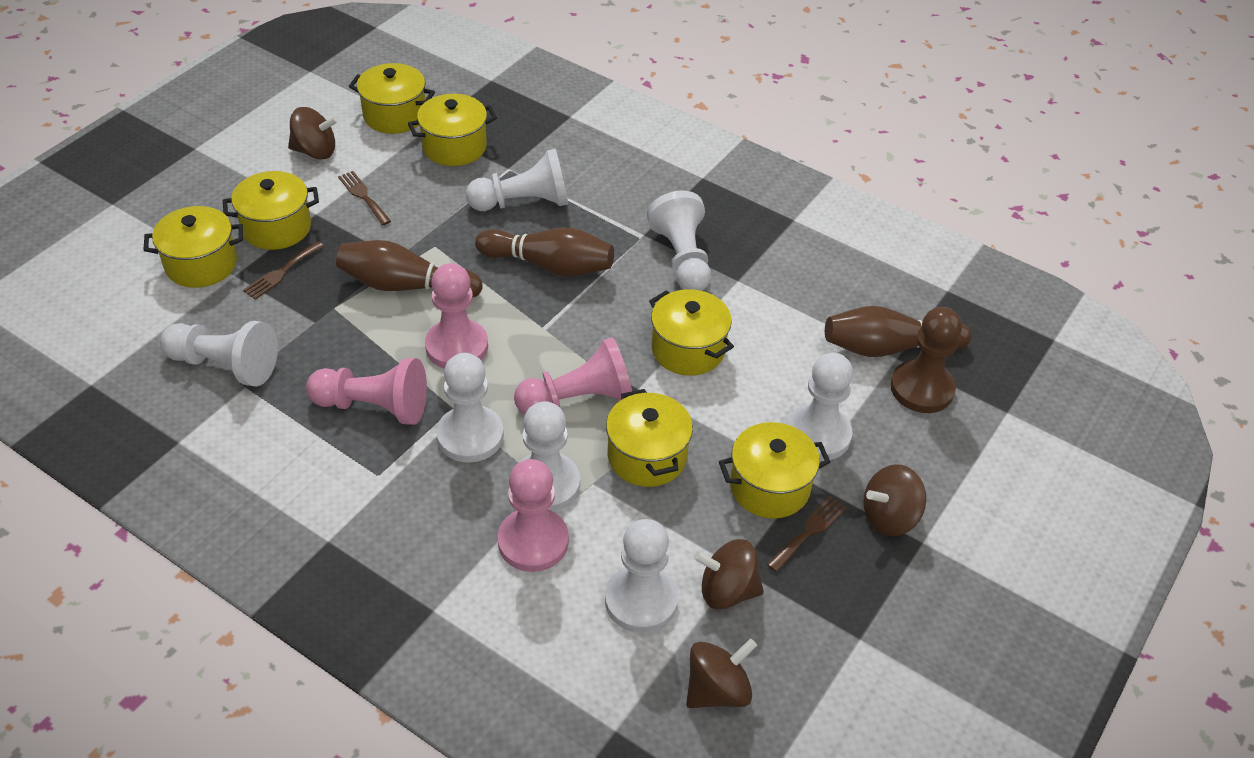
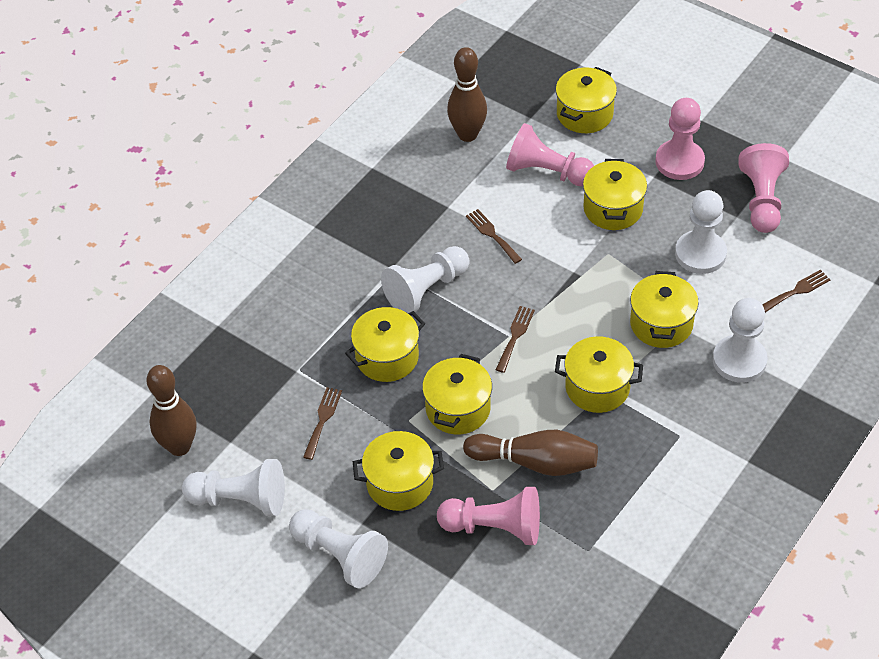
brown fork: 3 -> 4
brown pawn: 1 -> 0
brown spinning top: 4 -> 0
white pawn: 7 -> 5

